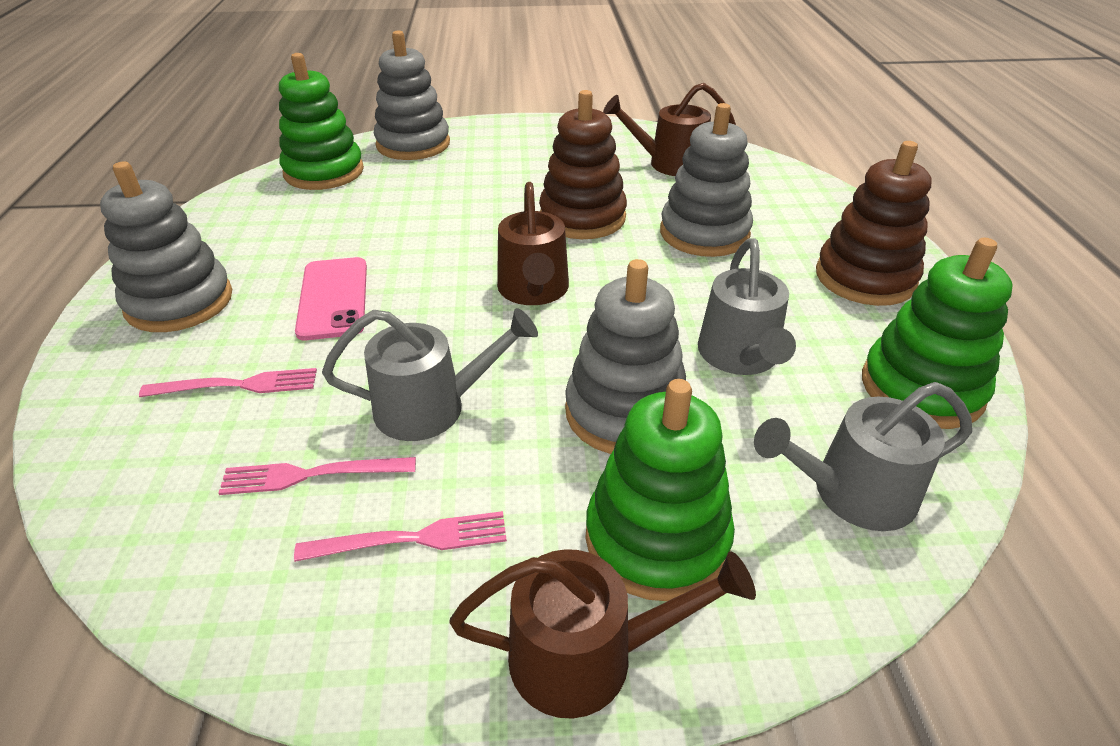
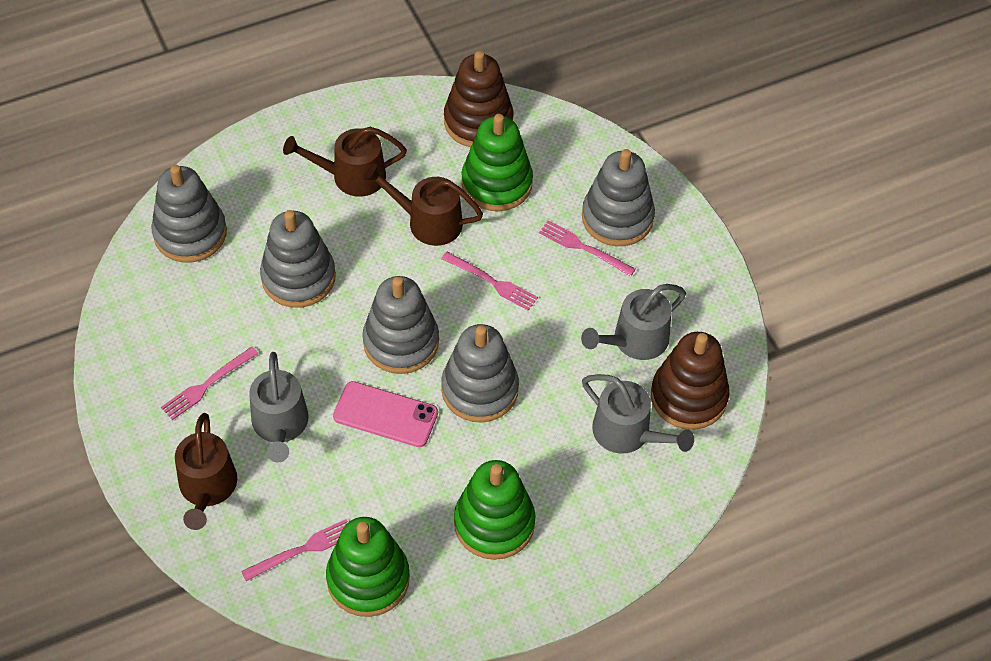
grey stacking toy: 4 -> 5
pink fork: 3 -> 4

